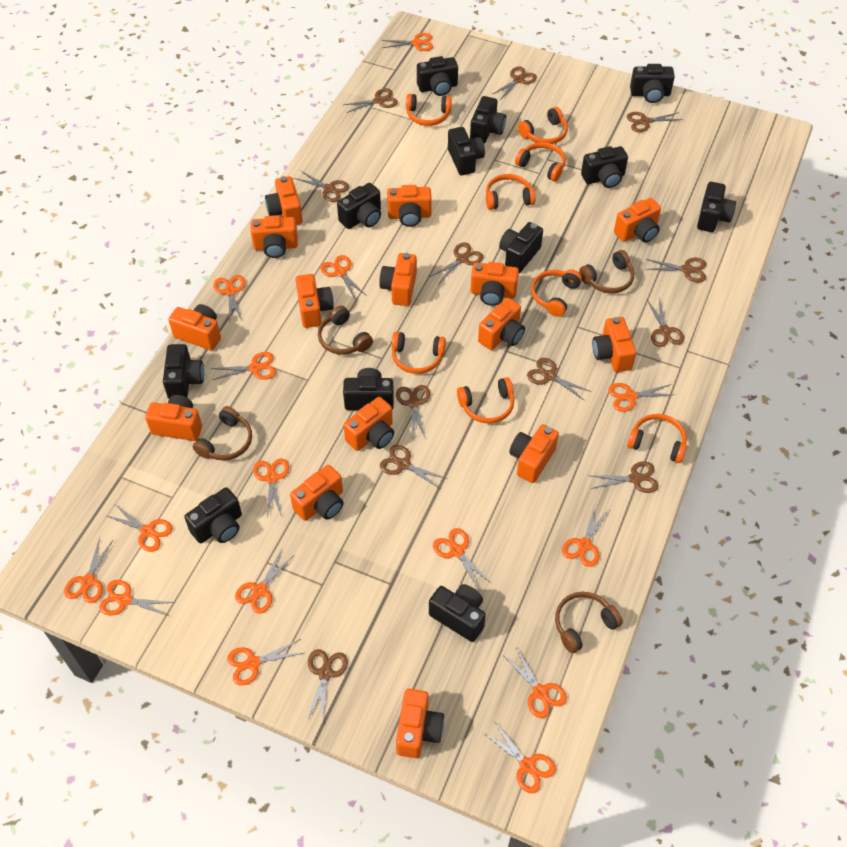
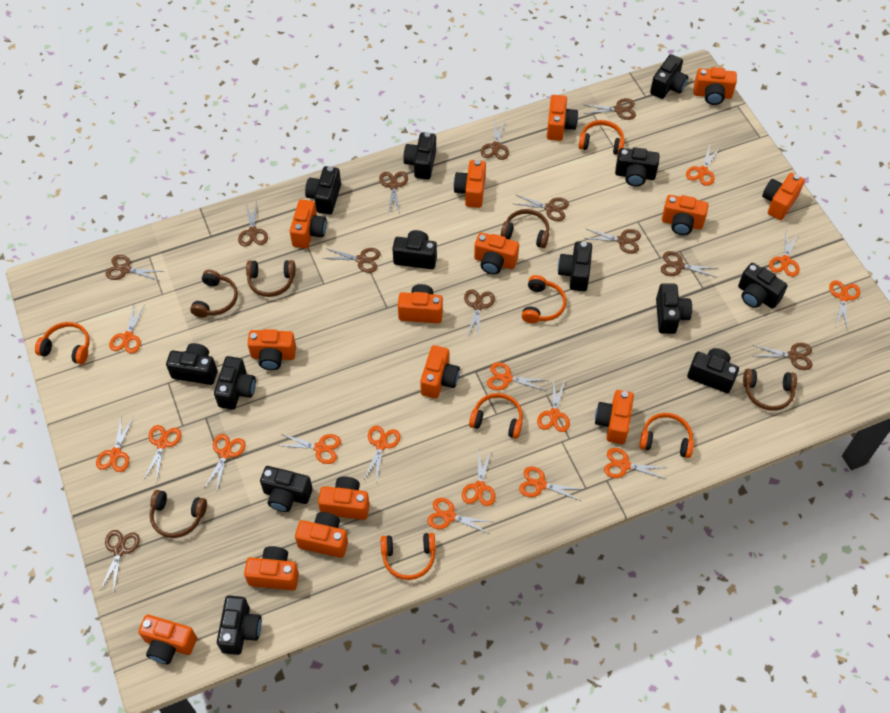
black camera: 12 -> 13
brown headphones: 4 -> 5
orange headphones: 8 -> 6

